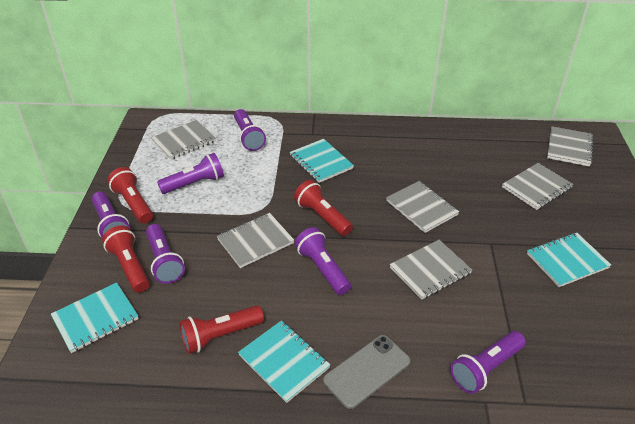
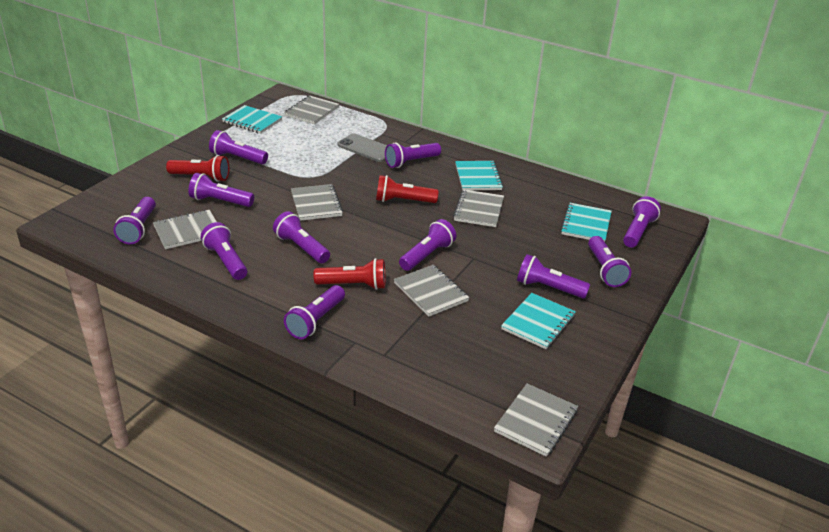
purple flashlight: 6 -> 11
red flashlight: 4 -> 3

